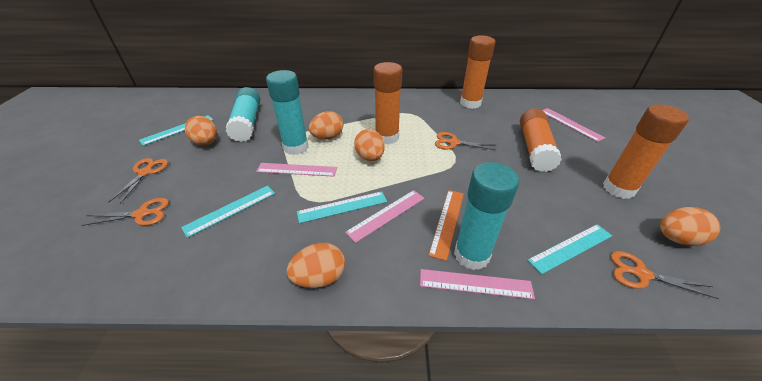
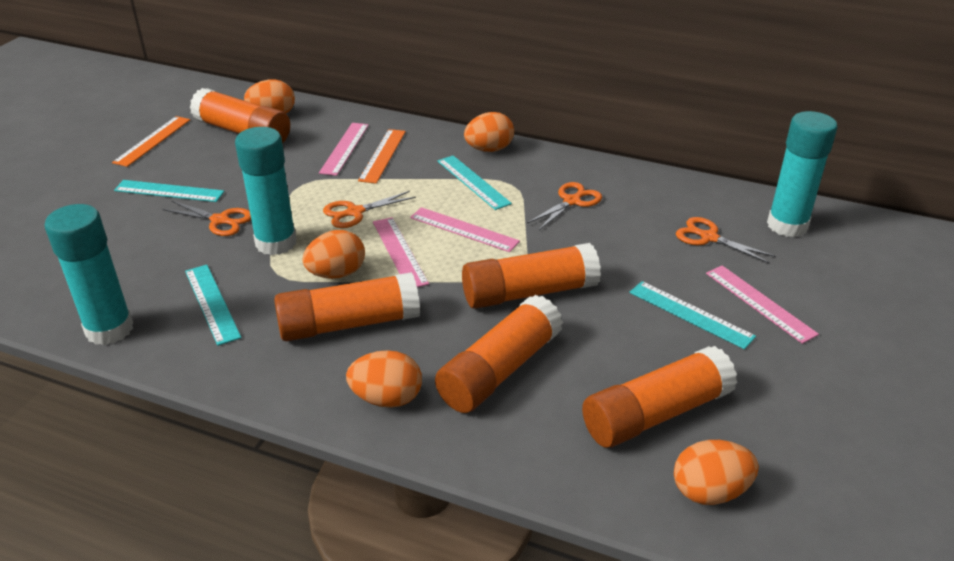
orange glue stick: 4 -> 5
orange ruler: 1 -> 2

